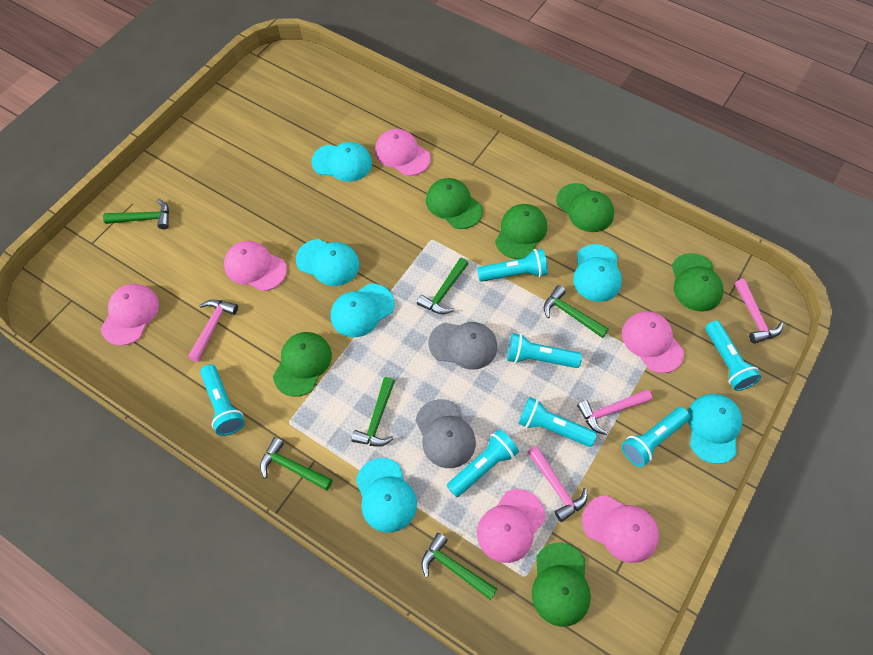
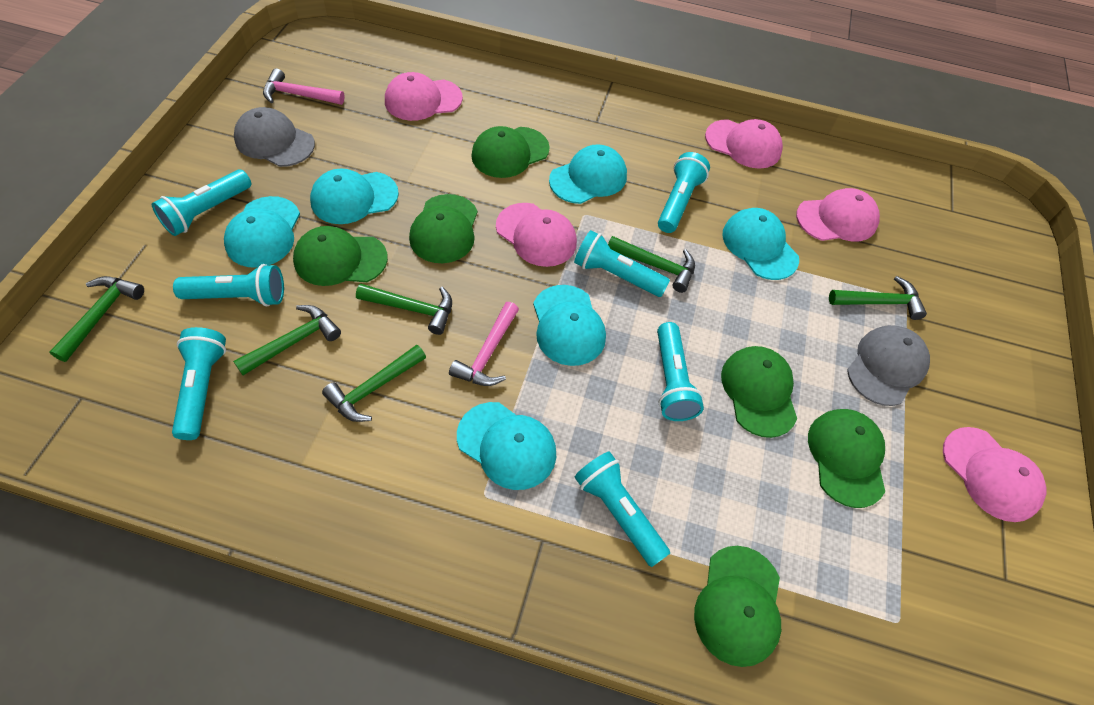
pink cap: 6 -> 5
pink hammer: 4 -> 2

